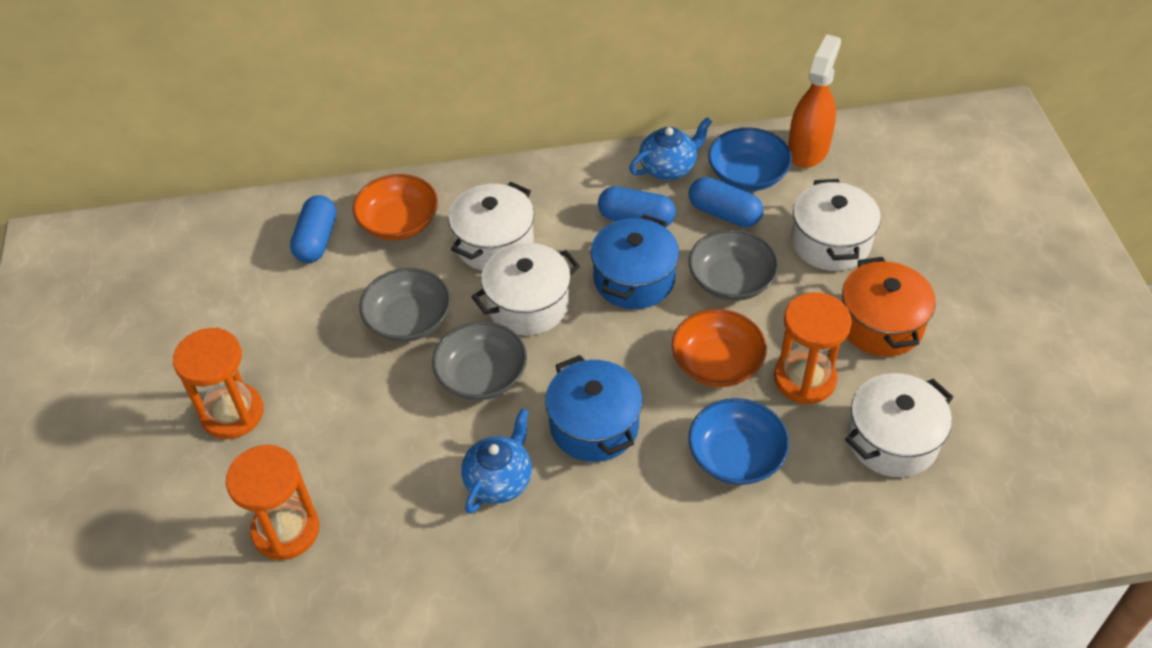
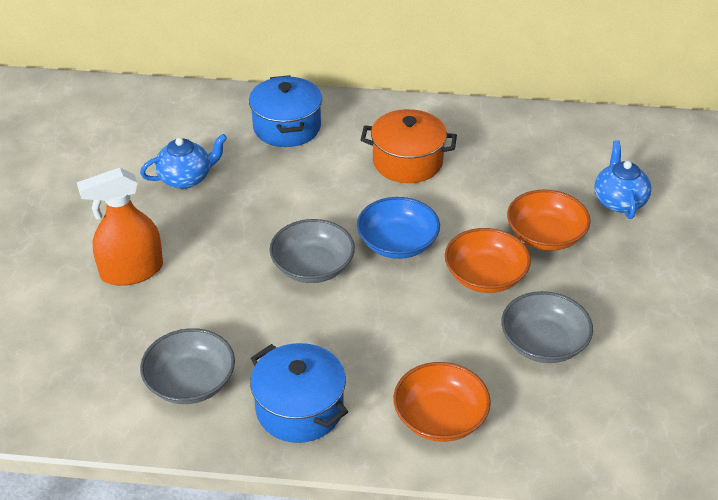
blue bowl: 2 -> 1
blue capsule: 3 -> 0
orange bowl: 2 -> 3
orange hourglass: 3 -> 0
white pot: 4 -> 0

